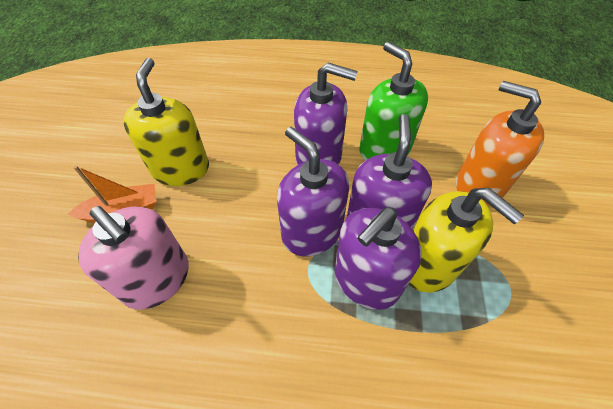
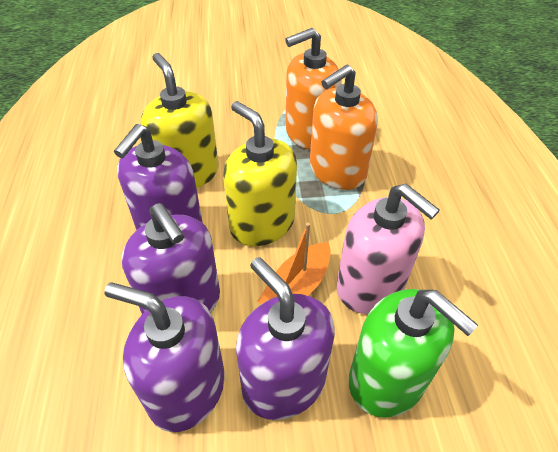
orange soap dispenser: 1 -> 2

